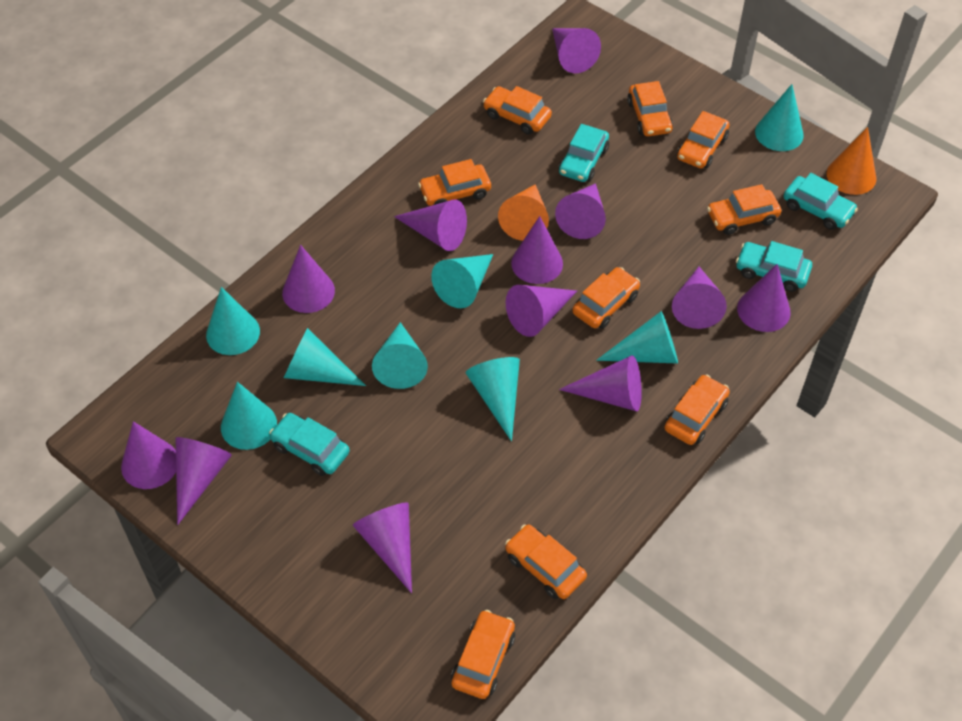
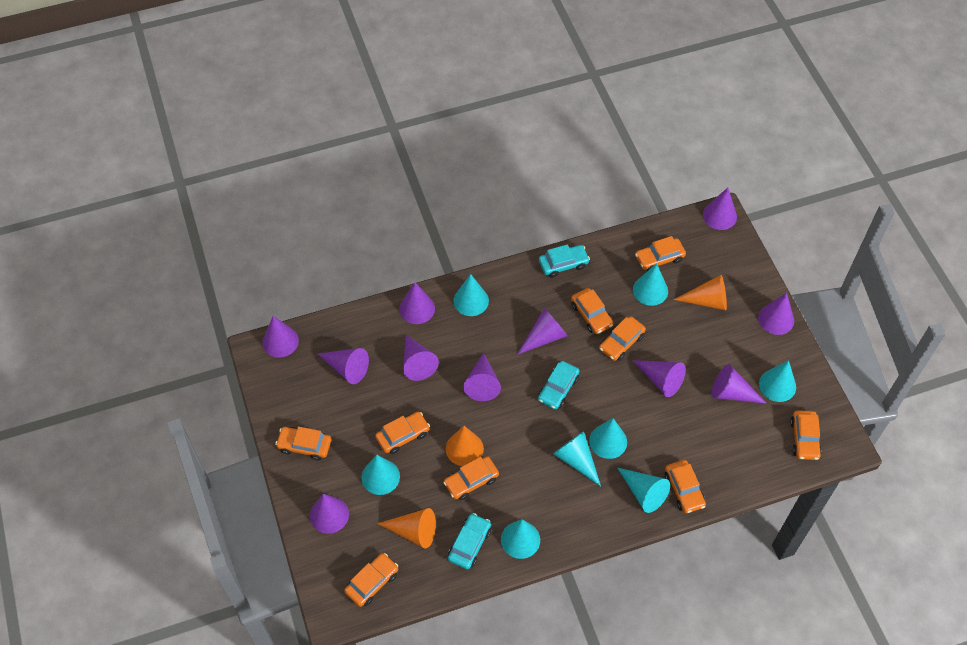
orange cone: 2 -> 3
purple cone: 12 -> 11
turquoise car: 4 -> 3

